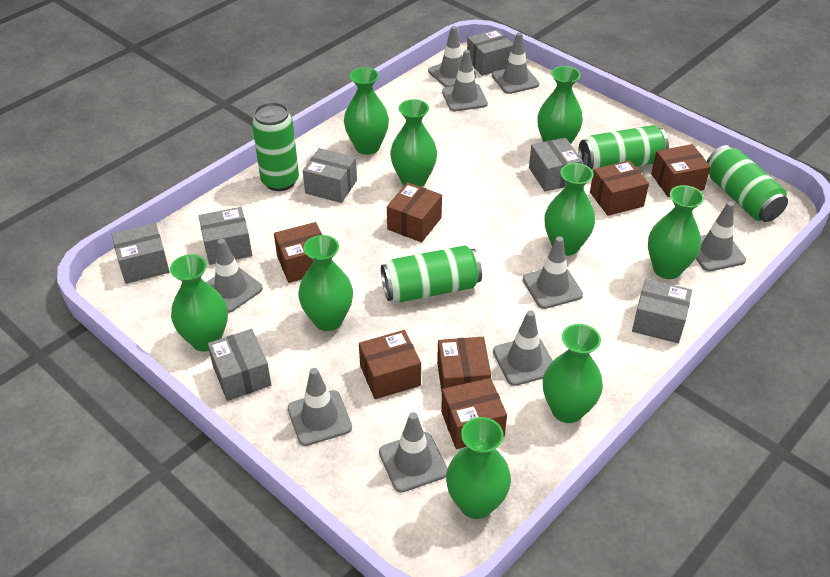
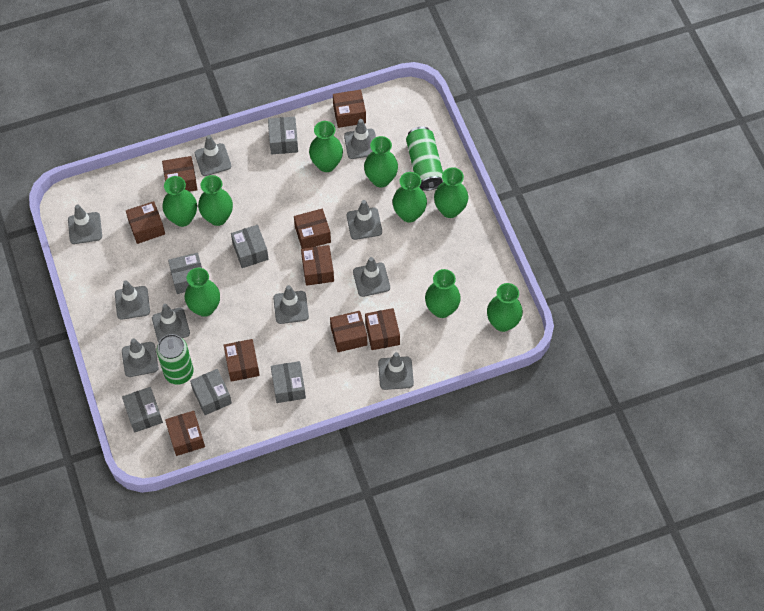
brown box: 7 -> 9
green can: 4 -> 2
grey box: 7 -> 6
grey traffic cone: 9 -> 10

